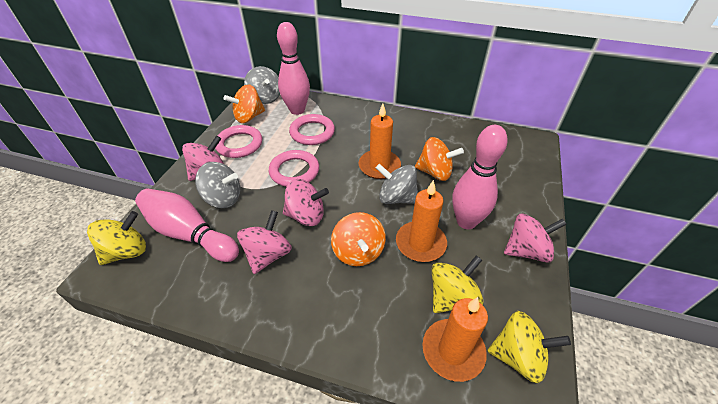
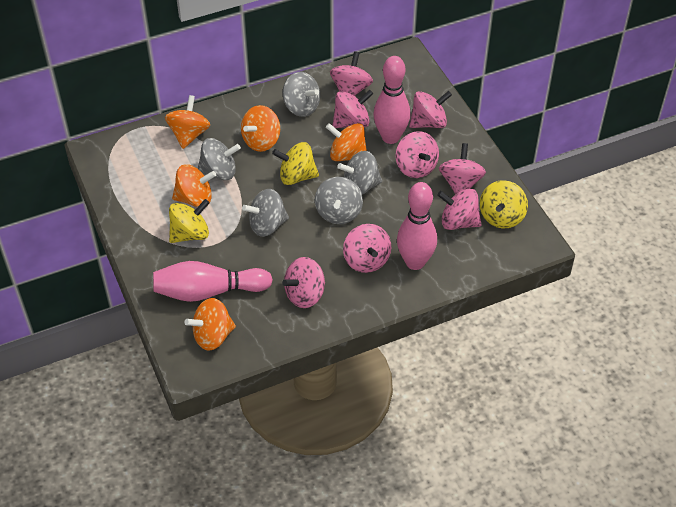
grey spinning top: 3 -> 5
orange candle: 3 -> 0
orange spinning top: 3 -> 5
pink ring: 3 -> 0
pink spinning top: 4 -> 8

